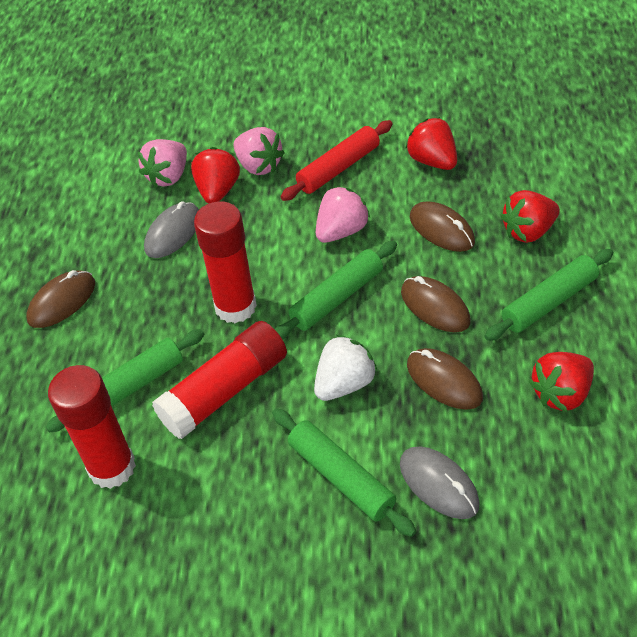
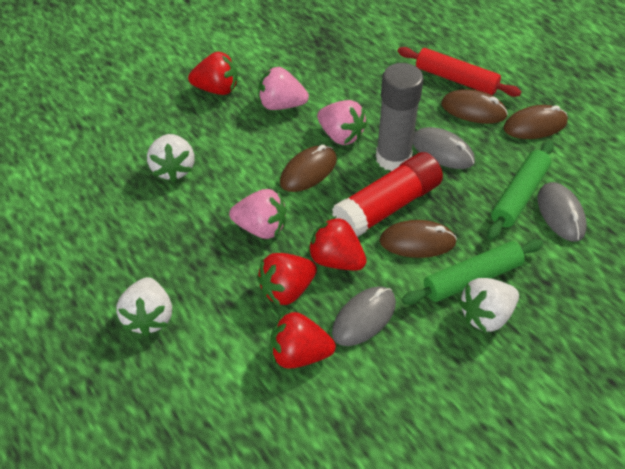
green rolling pin: 4 -> 2
grey glue stick: 0 -> 1
grey mouse: 2 -> 3
red glue stick: 3 -> 1
white strawberry: 1 -> 3

